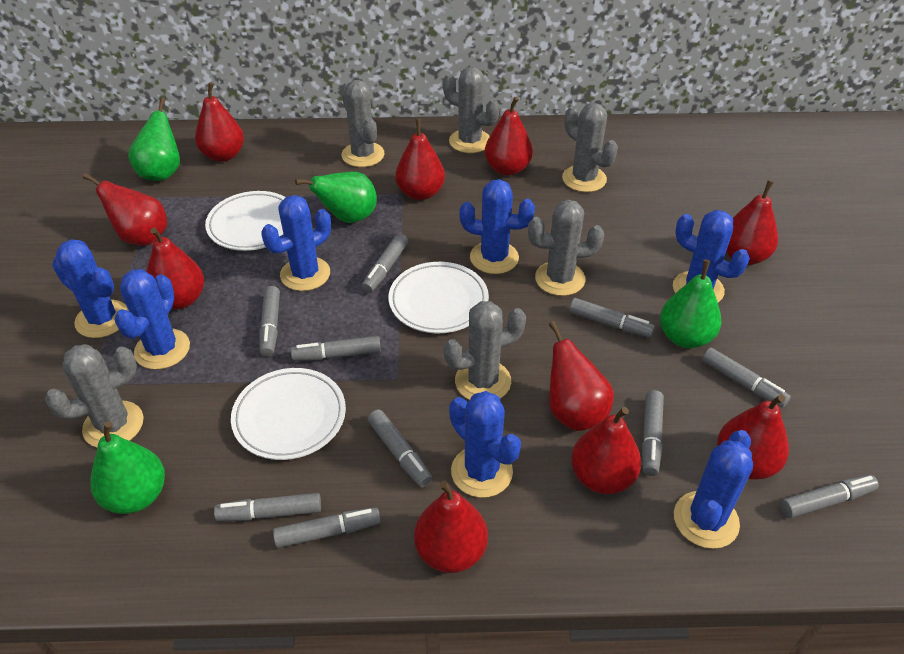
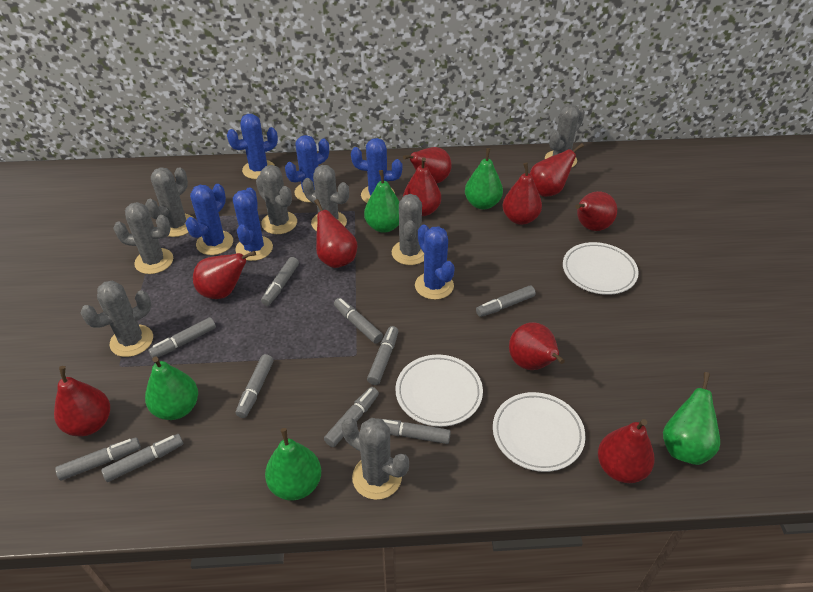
blue cactus: 7 -> 6
green pear: 4 -> 5
grey cactus: 6 -> 8

